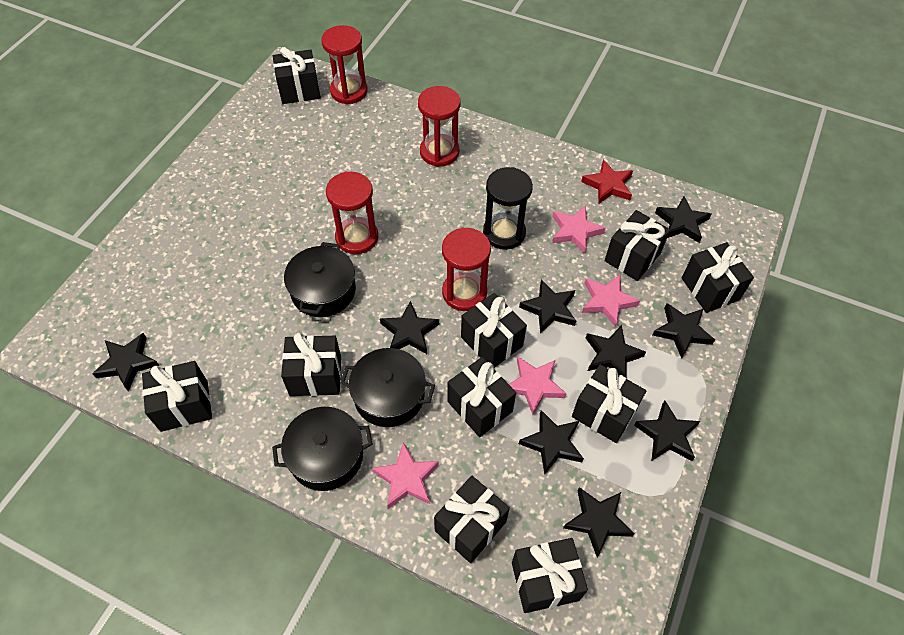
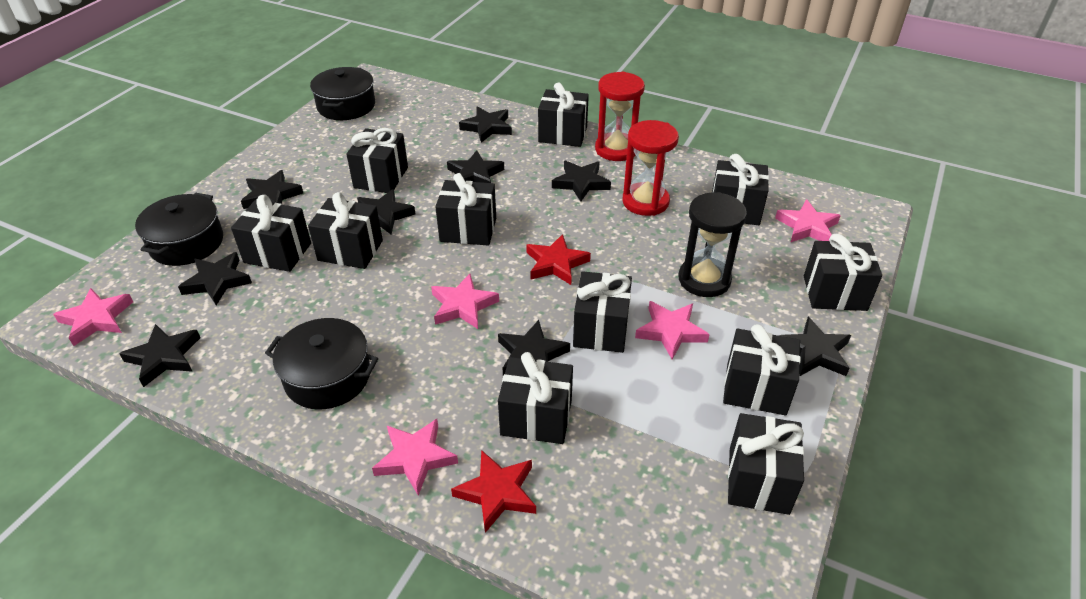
black gift: 10 -> 11
pink star: 4 -> 5
red hourglass: 4 -> 2
red star: 1 -> 2

